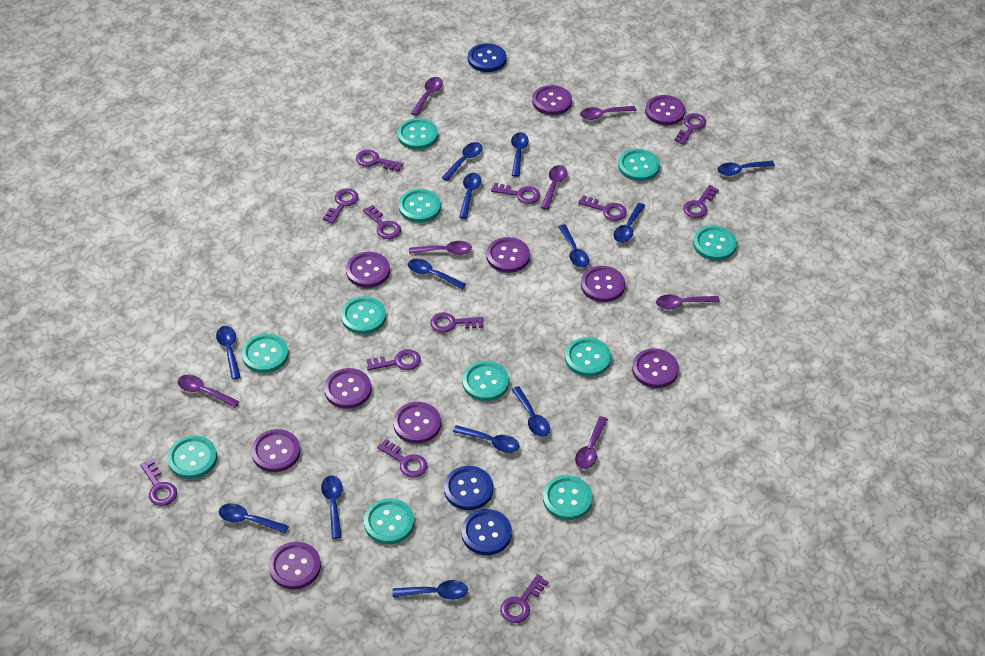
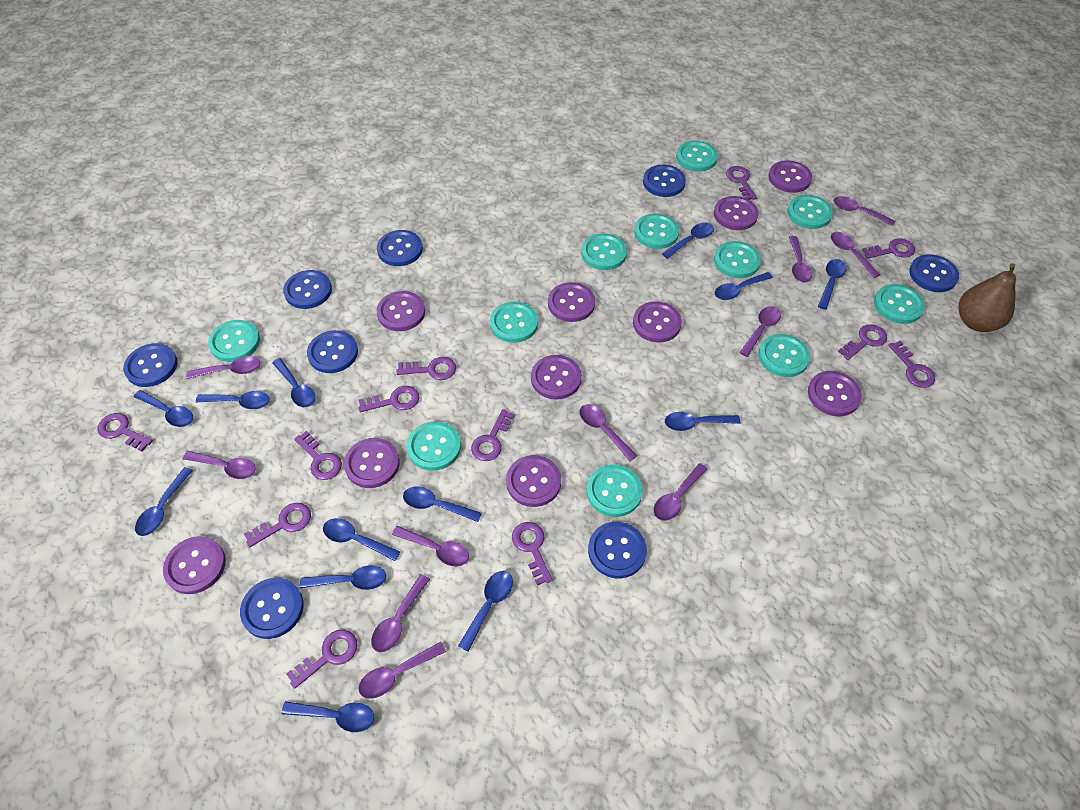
blue button: 3 -> 8
brown pear: 0 -> 1
purple spoon: 7 -> 11

